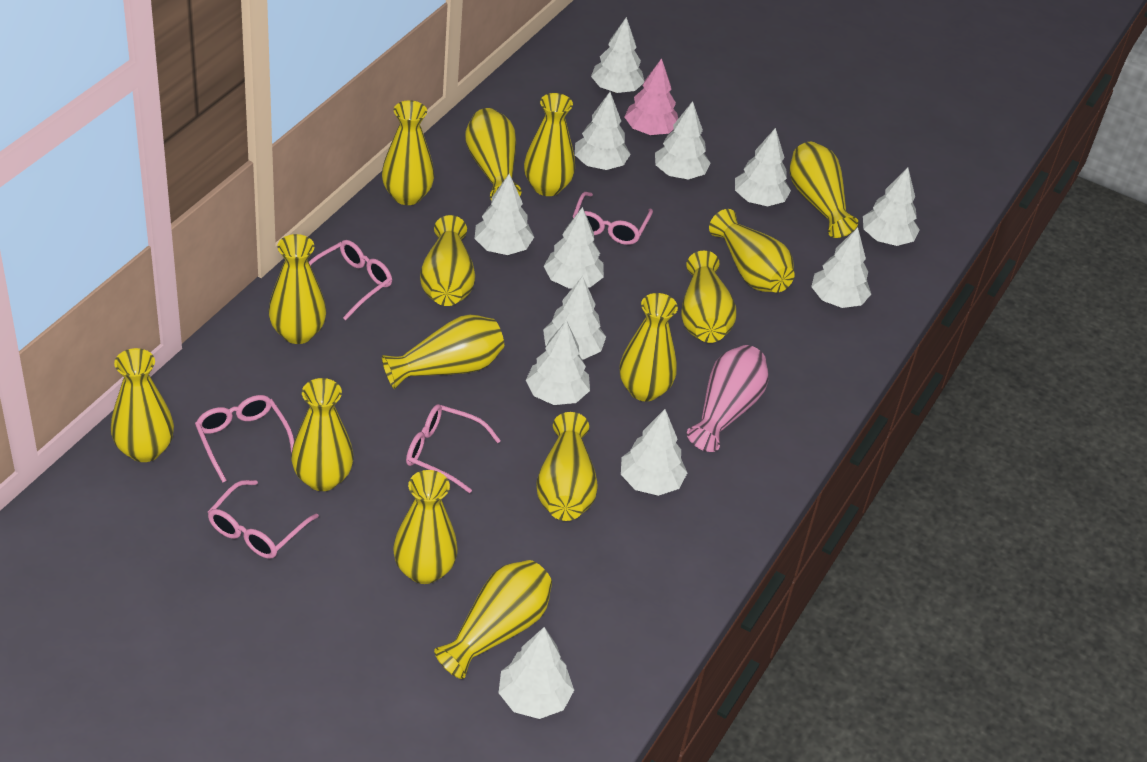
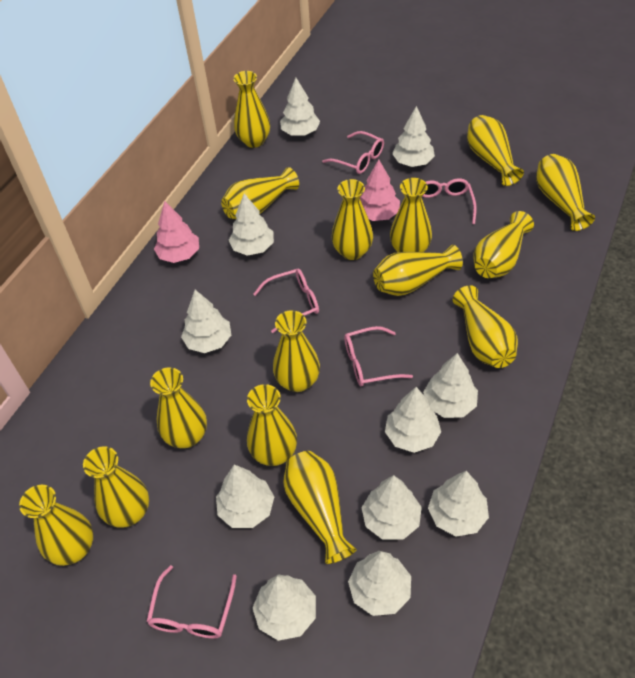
pink tree: 1 -> 2
pink vase: 1 -> 0
white tree: 12 -> 11

